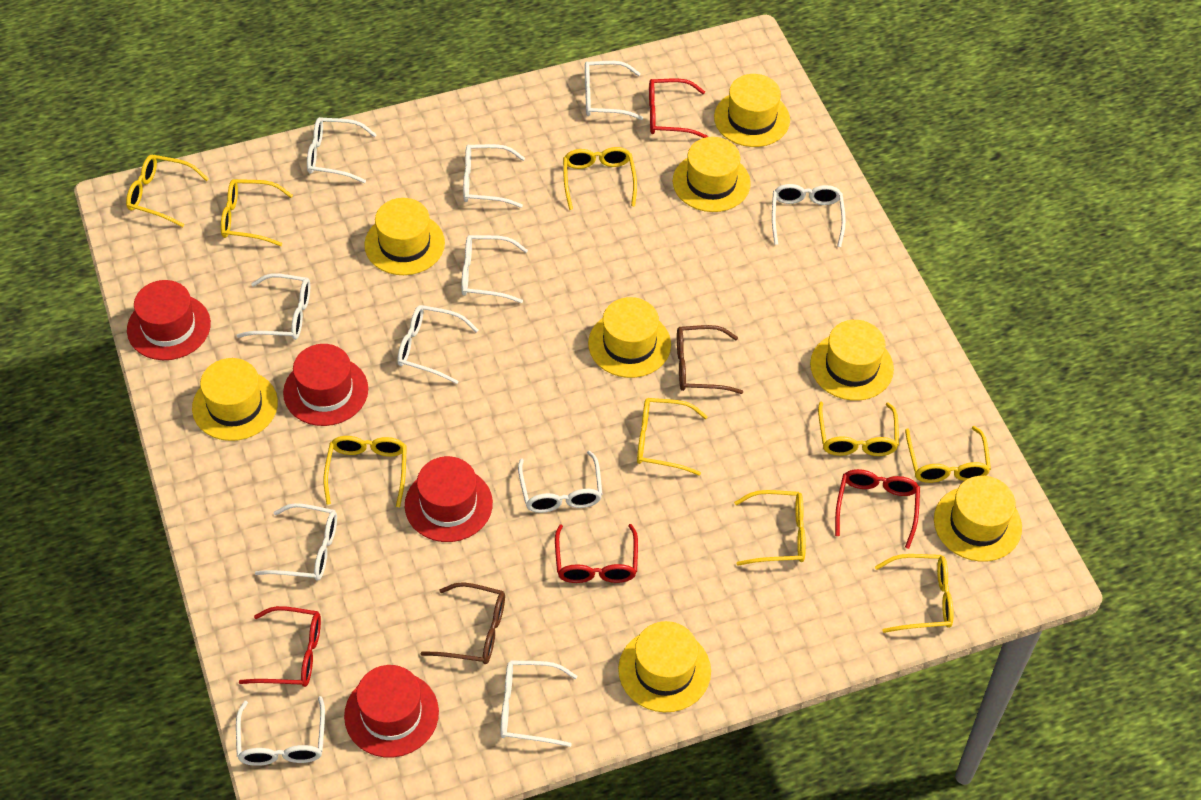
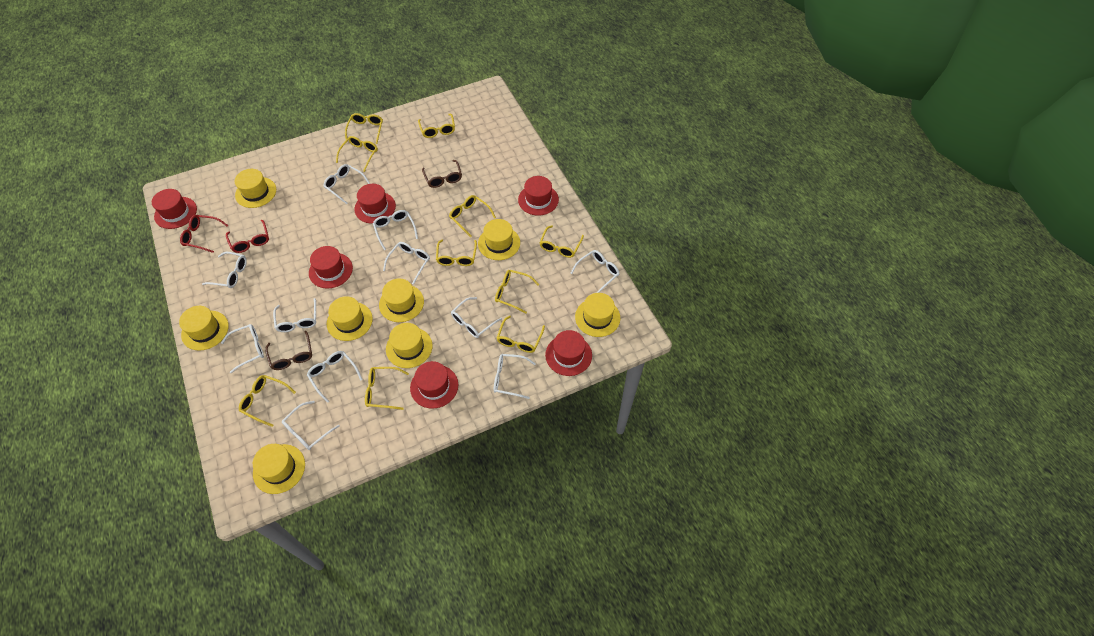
red glasses: 4 -> 2
red hat: 4 -> 6
yellow glasses: 9 -> 10

